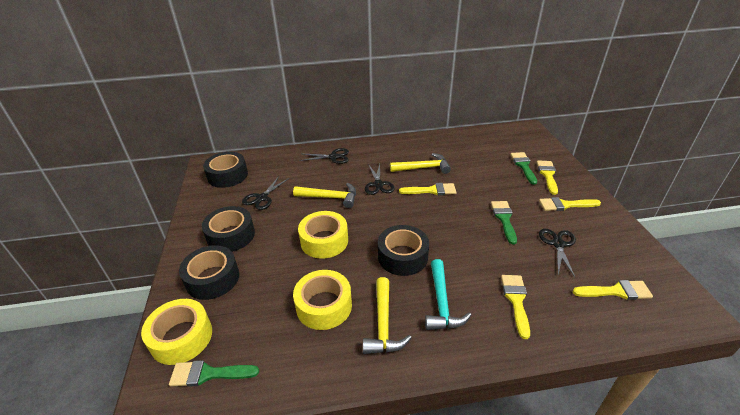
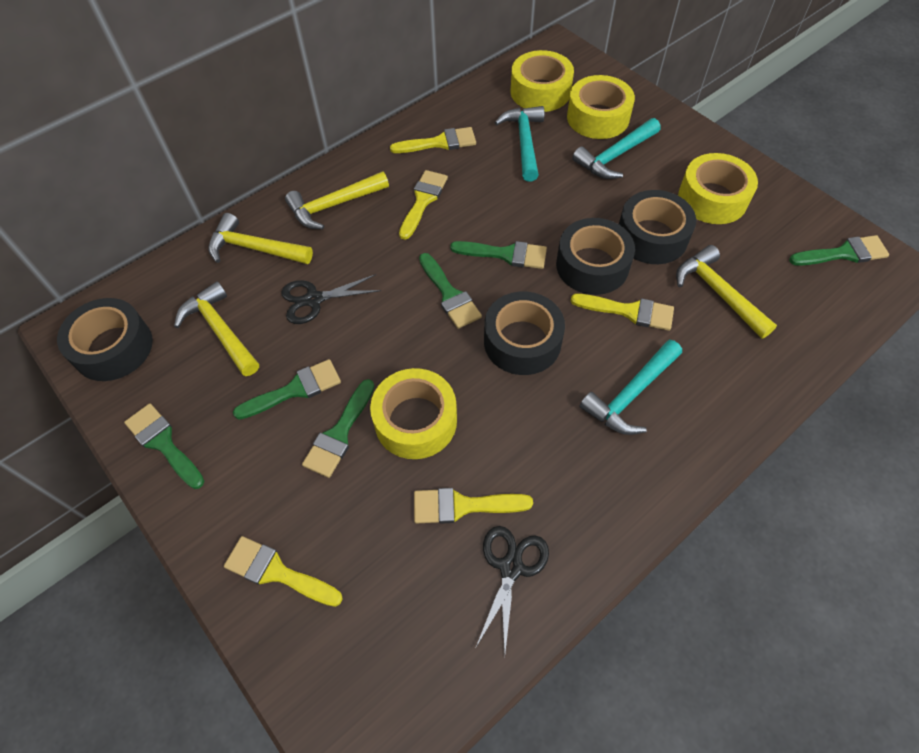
black scissors: 4 -> 2
green brush: 3 -> 6
turquoise hammer: 1 -> 3
yellow hammer: 3 -> 4
yellow tape: 3 -> 4

